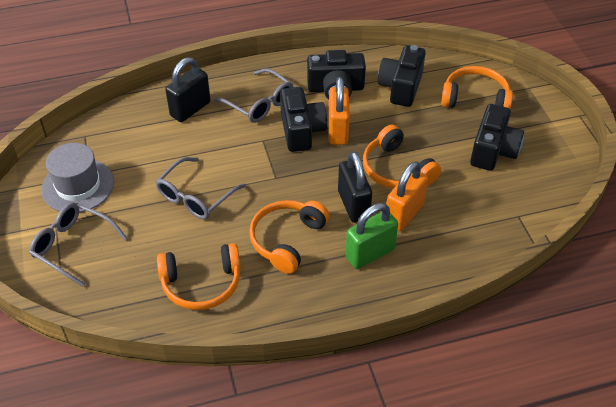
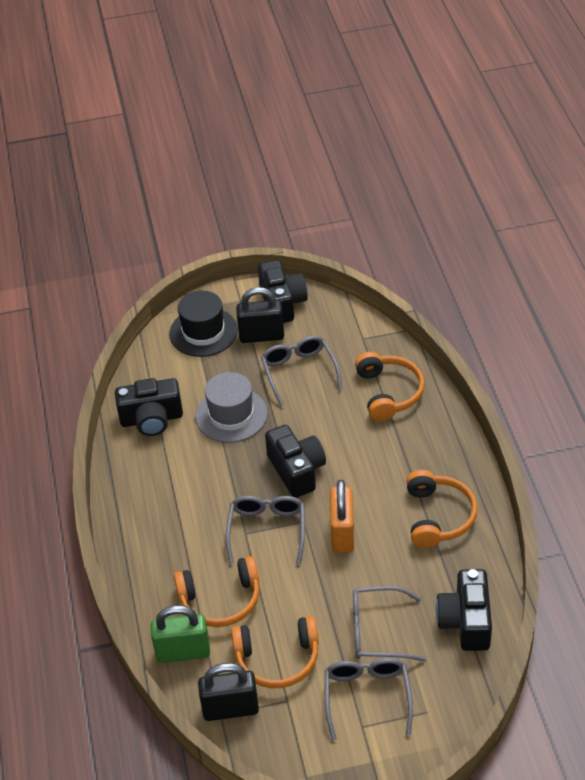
black hat: 0 -> 1
grey glasses: 3 -> 4
orange padlock: 2 -> 1

